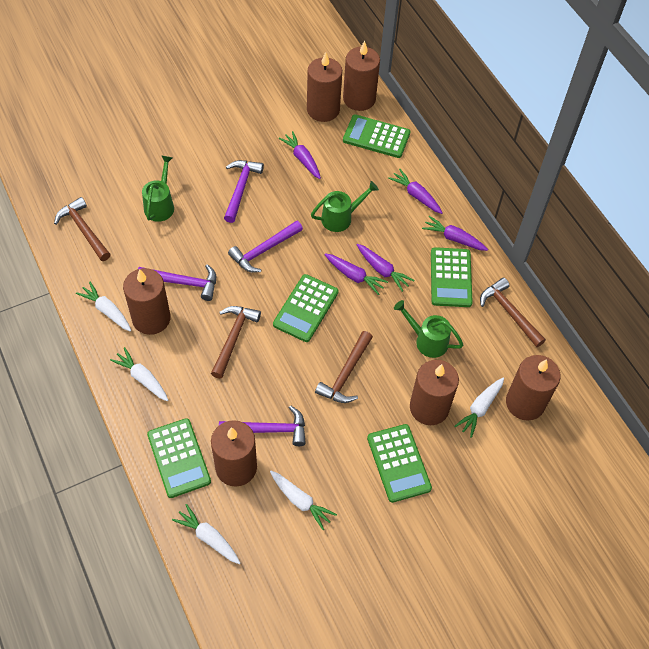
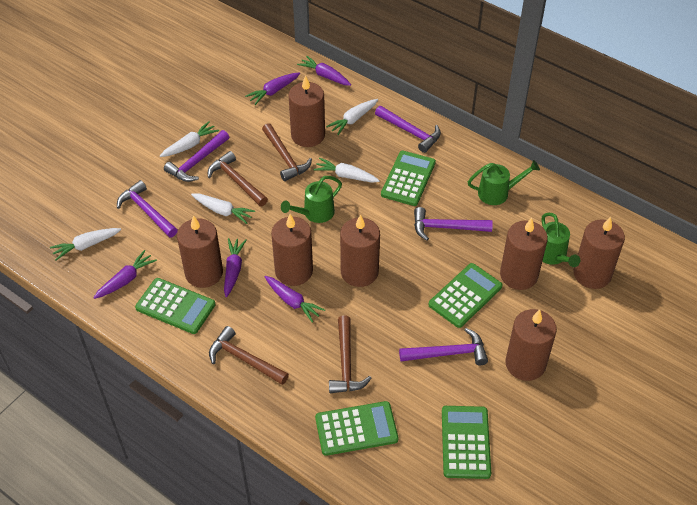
brown candle: 6 -> 7
purple hammer: 4 -> 5

